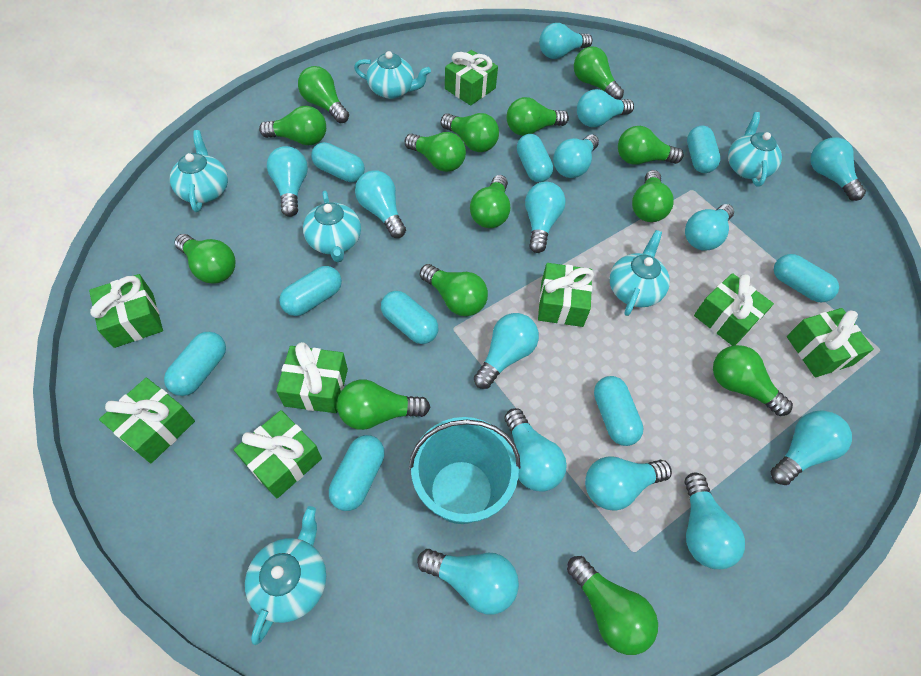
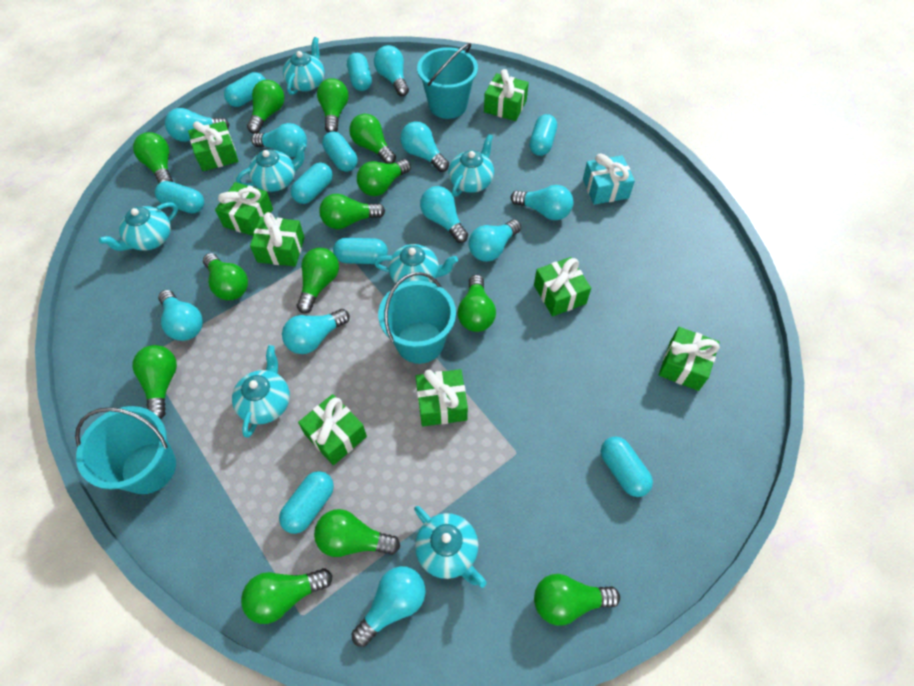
green light bulb: 14 -> 13
turquoise bucket: 1 -> 3
turquoise gift: 0 -> 1
turquoise light bulb: 14 -> 10
turquoise teapot: 6 -> 7

